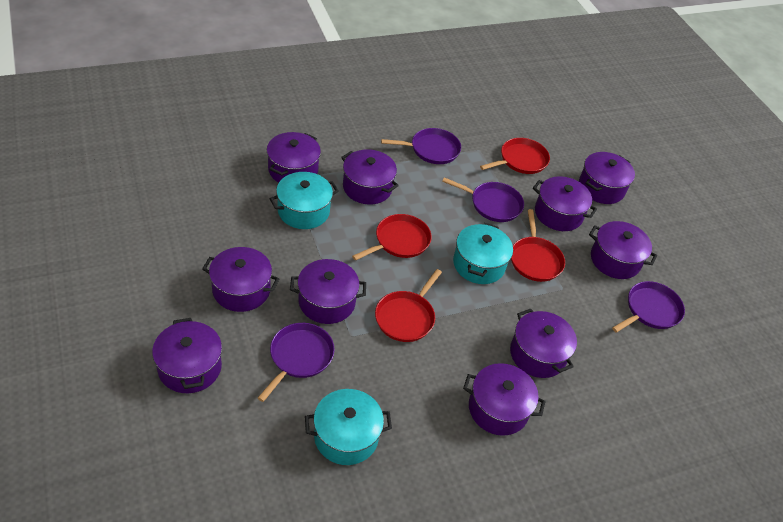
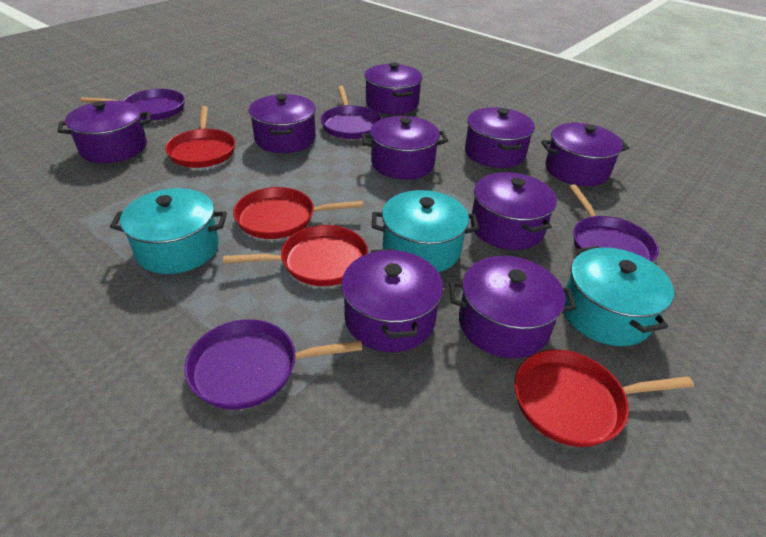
purple pot: 10 -> 9

